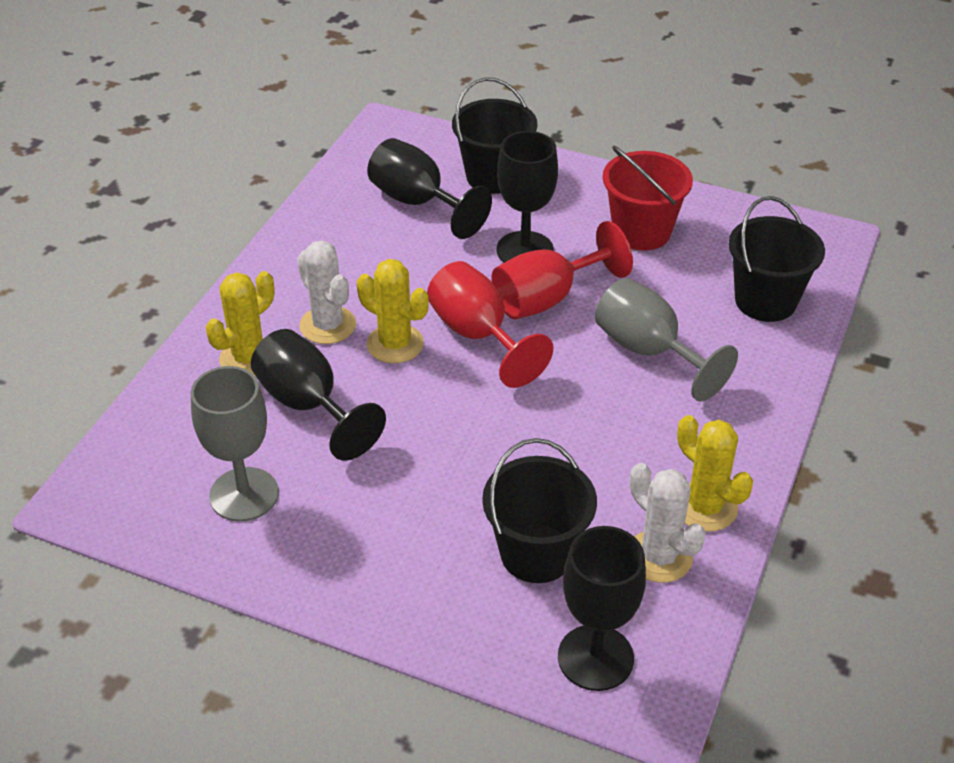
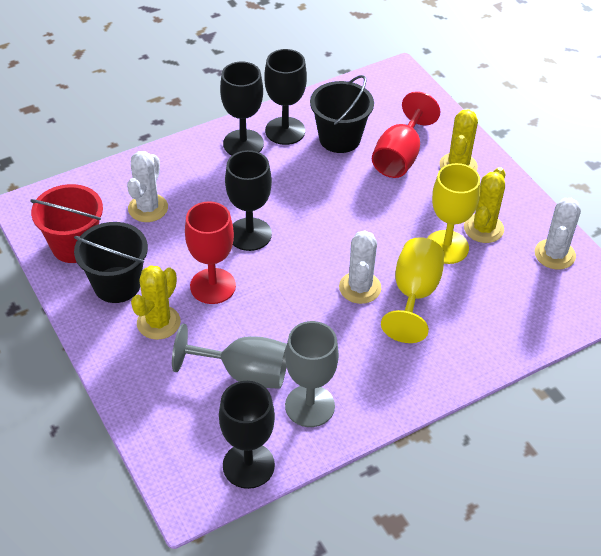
black bucket: 3 -> 2
white cactus: 2 -> 3
yellow goblet: 0 -> 2

